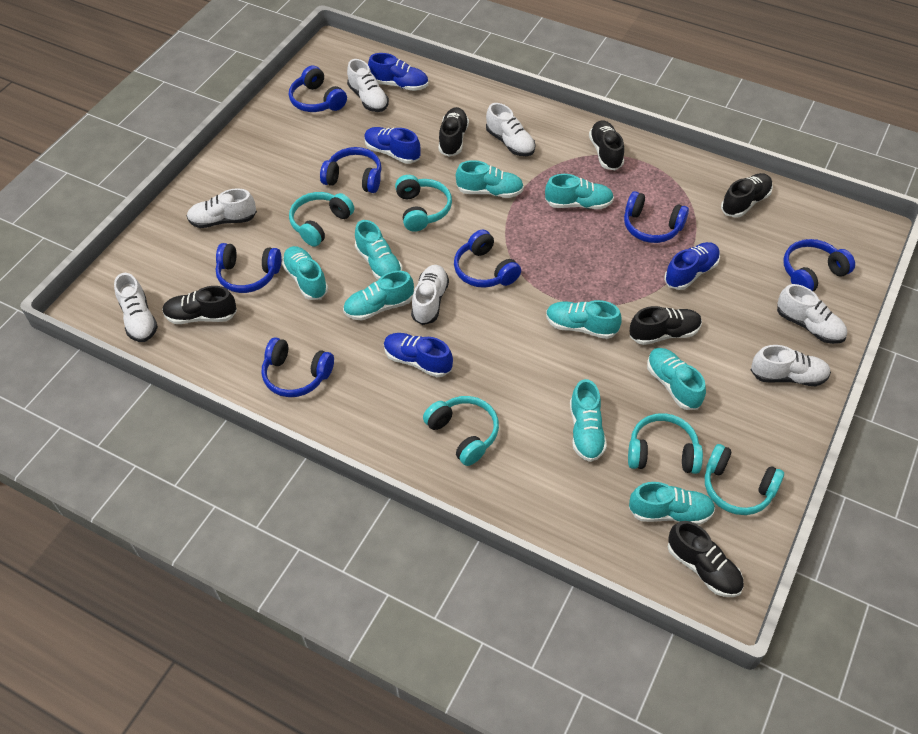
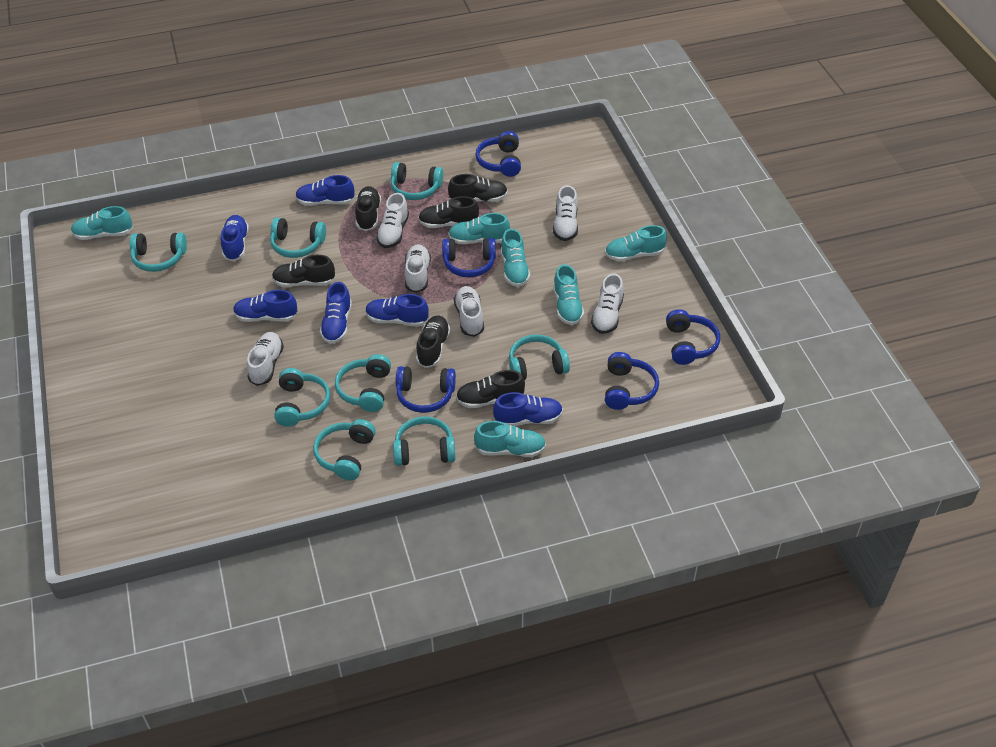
blue headphones: 7 -> 5
blue shoe: 4 -> 6
turquoise headphones: 5 -> 8
turquoise shoe: 9 -> 6
white shoe: 7 -> 6

